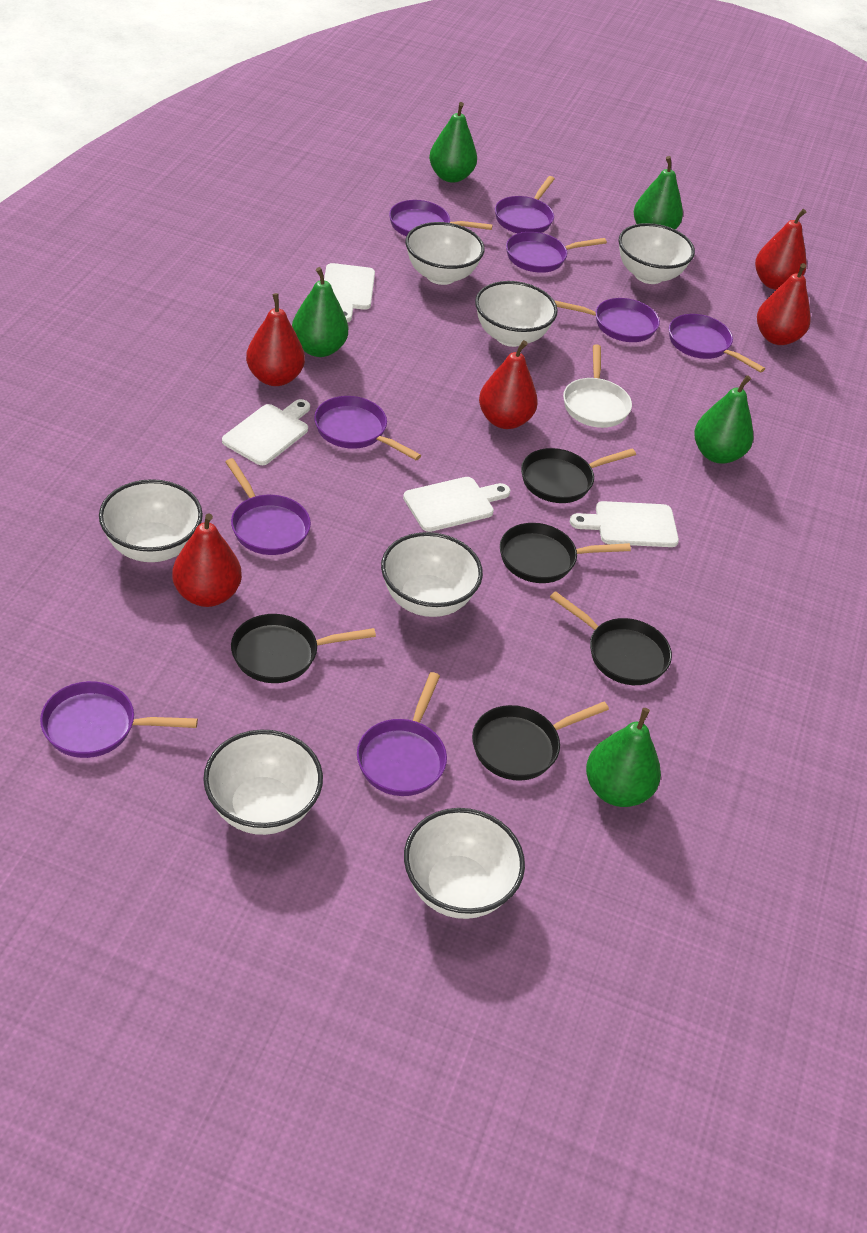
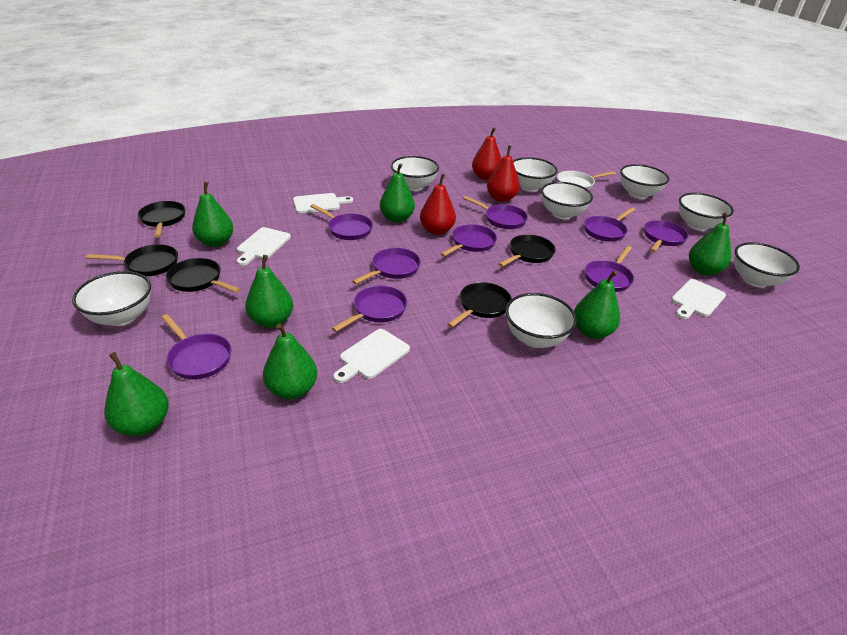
green pear: 5 -> 7
red pear: 5 -> 3
white bowl: 7 -> 8

